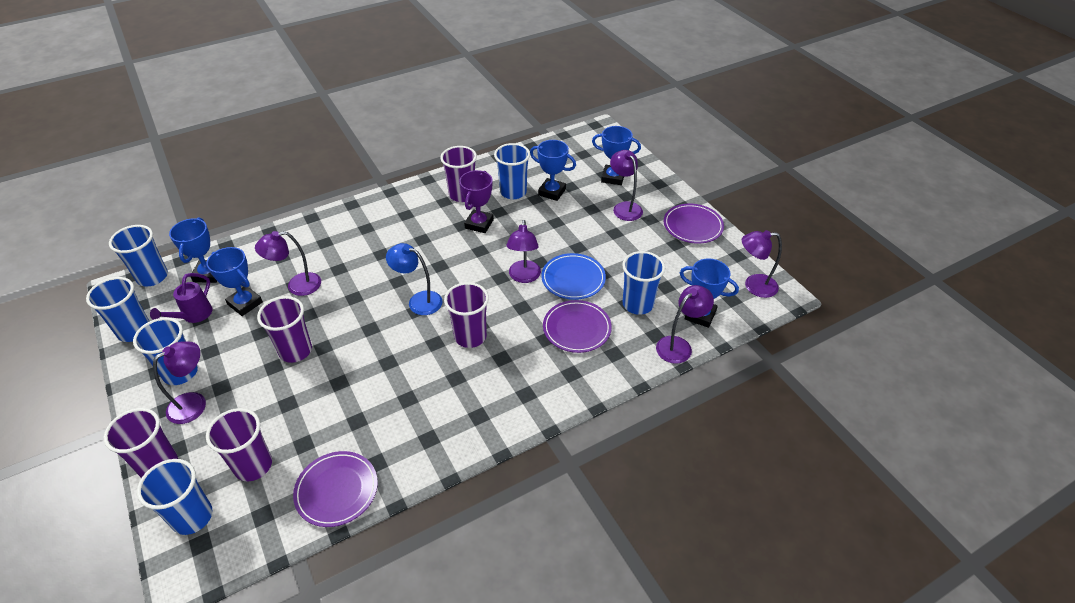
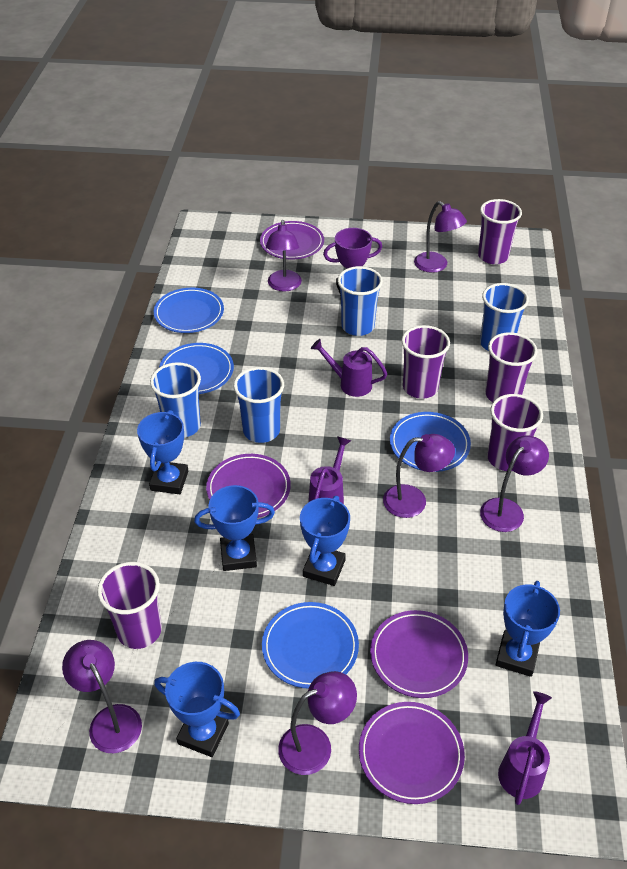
blue cup: 6 -> 4
blue lamp: 1 -> 0
blue plate: 1 -> 4
purple plate: 3 -> 4
purple watering can: 1 -> 3

